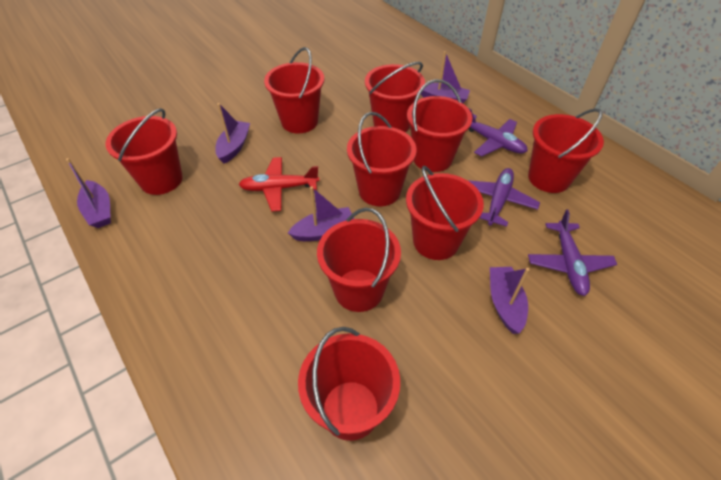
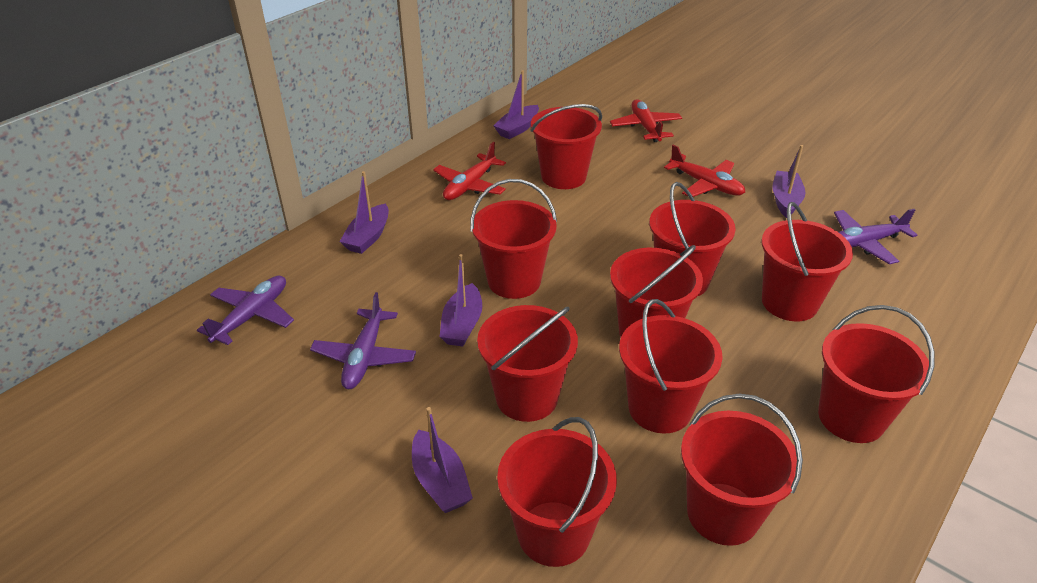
red bucket: 9 -> 10
red plane: 1 -> 3

